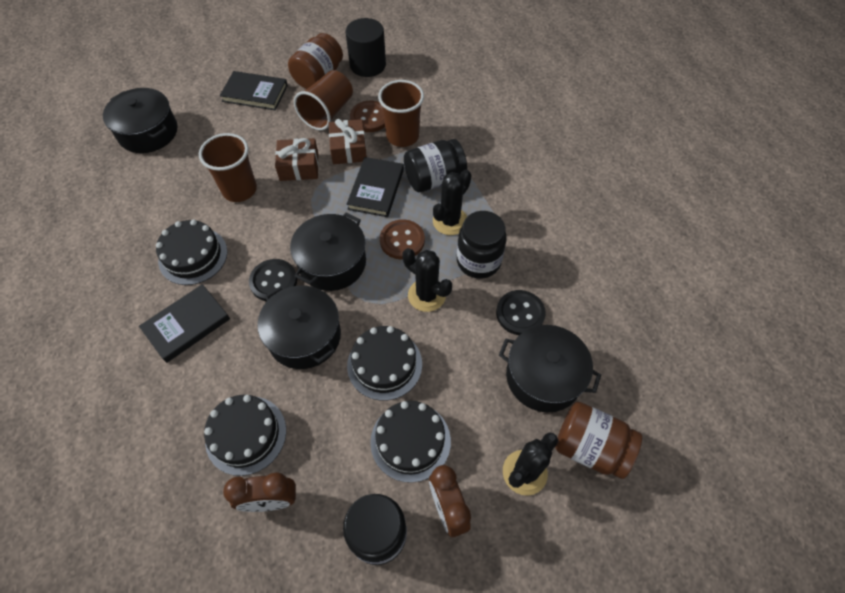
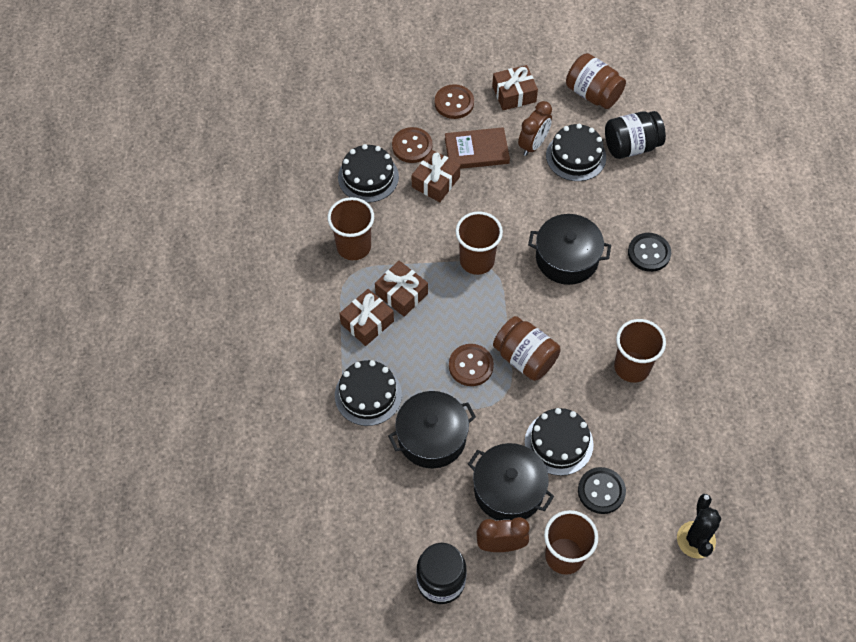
black book: 3 -> 0
black cactus: 3 -> 1
black cylinder: 1 -> 0
black jar: 3 -> 2
black pot: 4 -> 3
brown book: 0 -> 1
brown button: 2 -> 3
brown cup: 3 -> 4
brown gift: 2 -> 4

